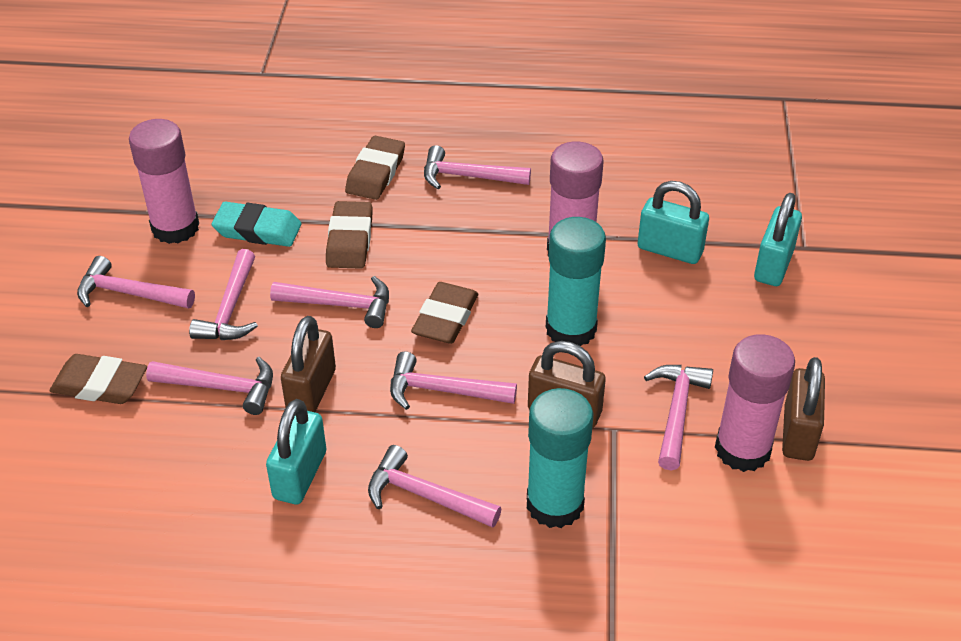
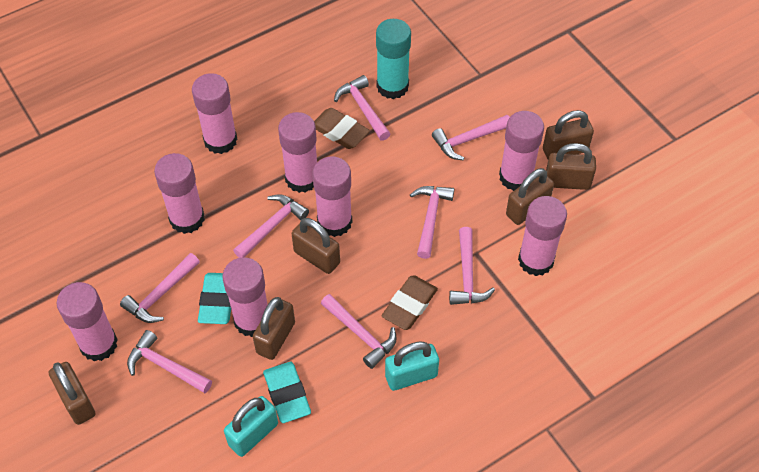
brown eraser: 4 -> 2
brown padlock: 3 -> 6
pink glue stick: 3 -> 8
turquoise eraser: 1 -> 2
turquoise glue stick: 2 -> 1
turquoise padlock: 3 -> 2

